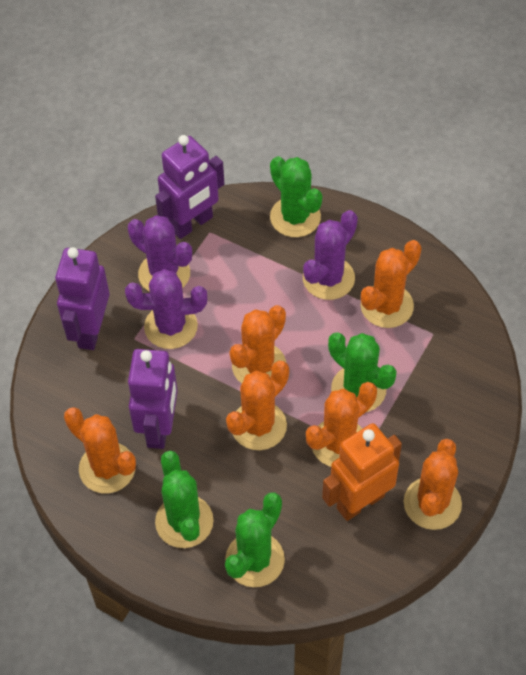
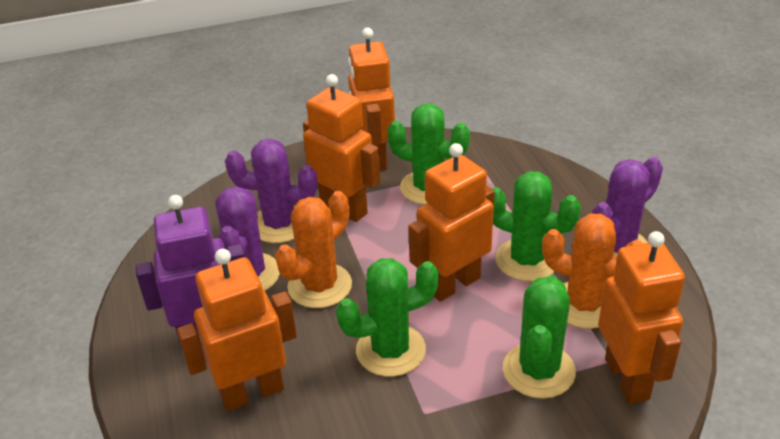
orange cactus: 6 -> 2
orange robot: 1 -> 5
purple robot: 3 -> 1

